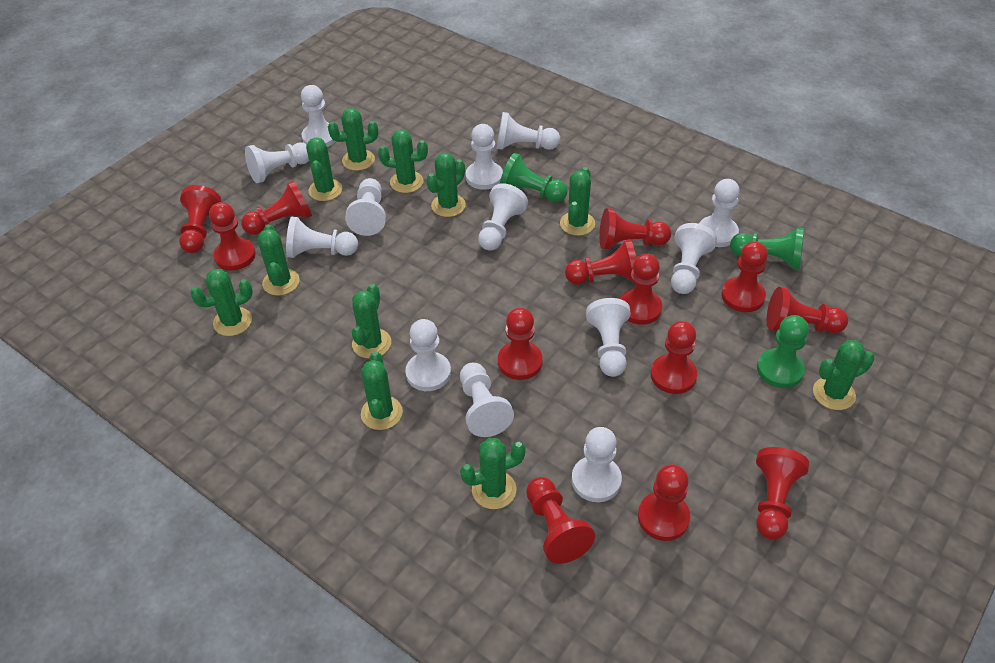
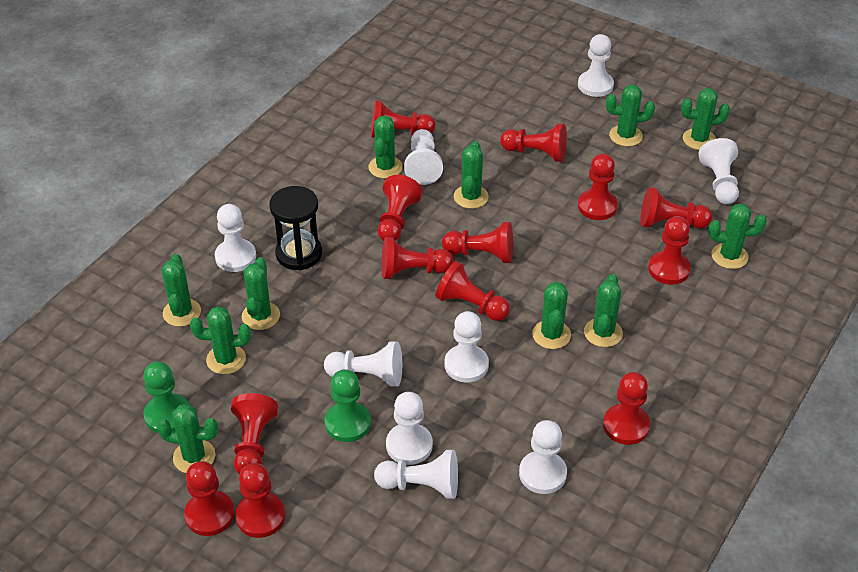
black hourglass: 0 -> 1
green pawn: 3 -> 2
white pawn: 13 -> 9

